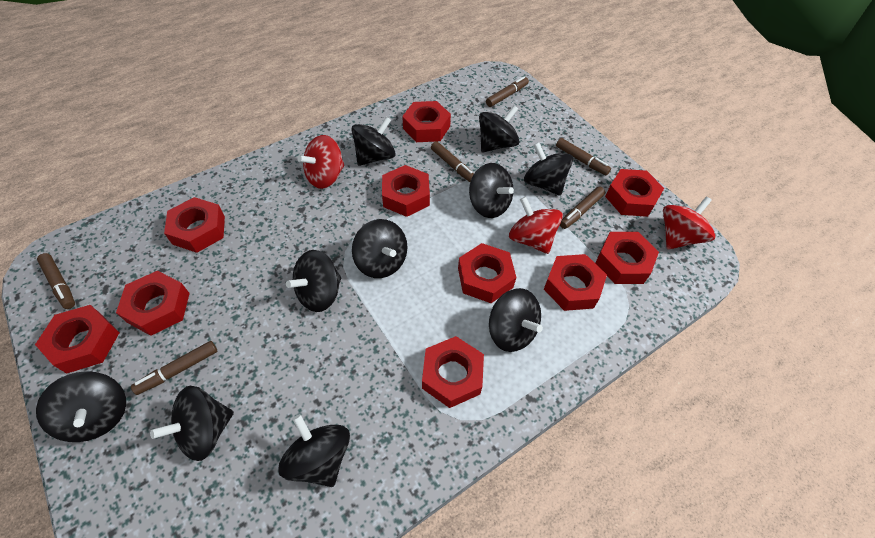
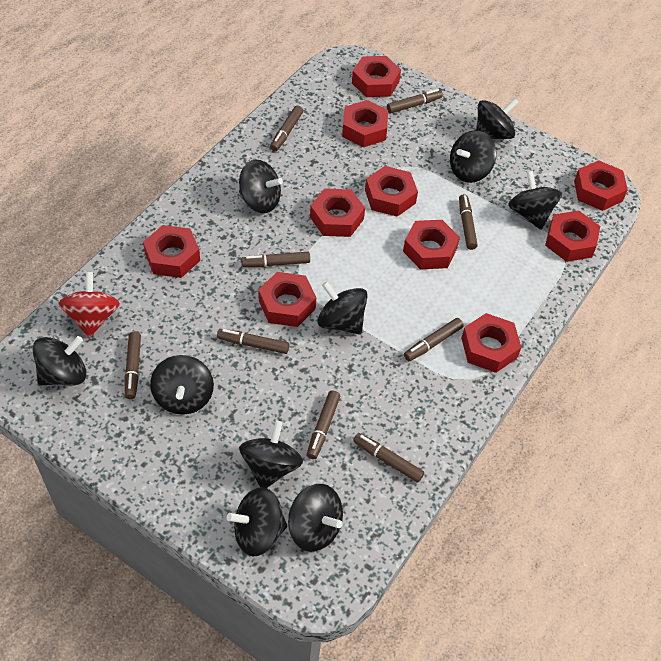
brown marker: 6 -> 9
red spinning top: 3 -> 1

